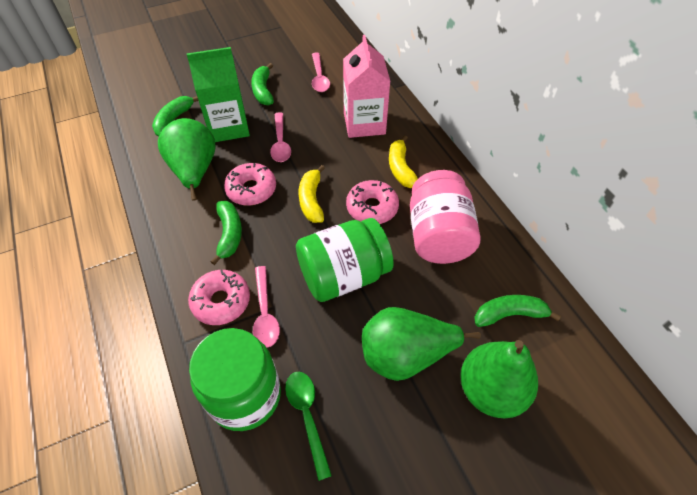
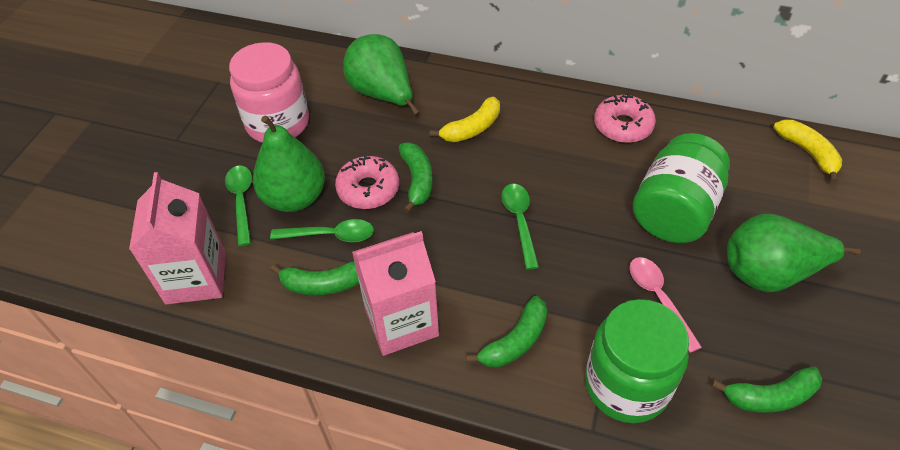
green carton: 1 -> 0
green spoon: 1 -> 3
pink carton: 1 -> 2
pink donut: 3 -> 2
pink spoon: 3 -> 1

